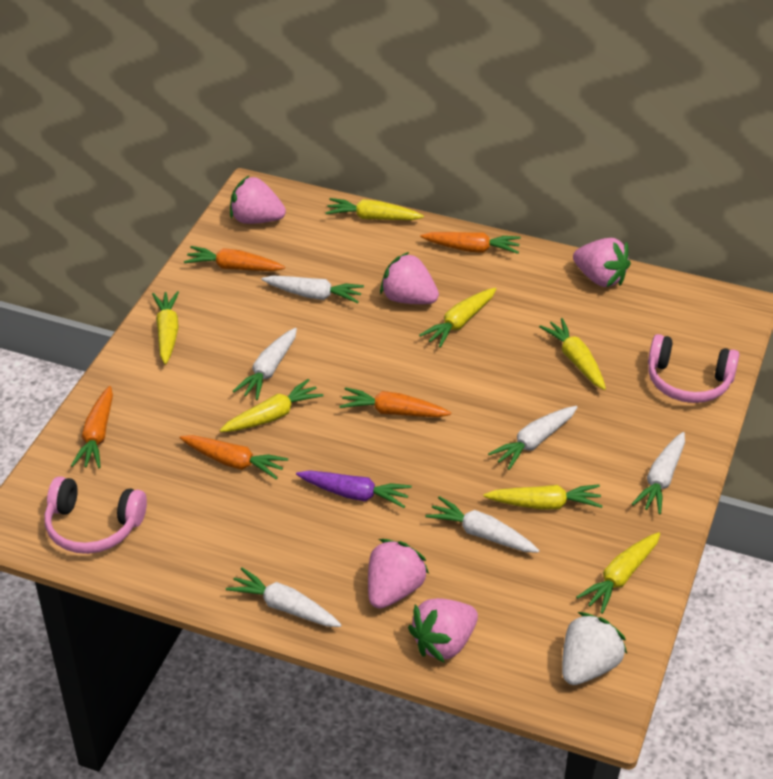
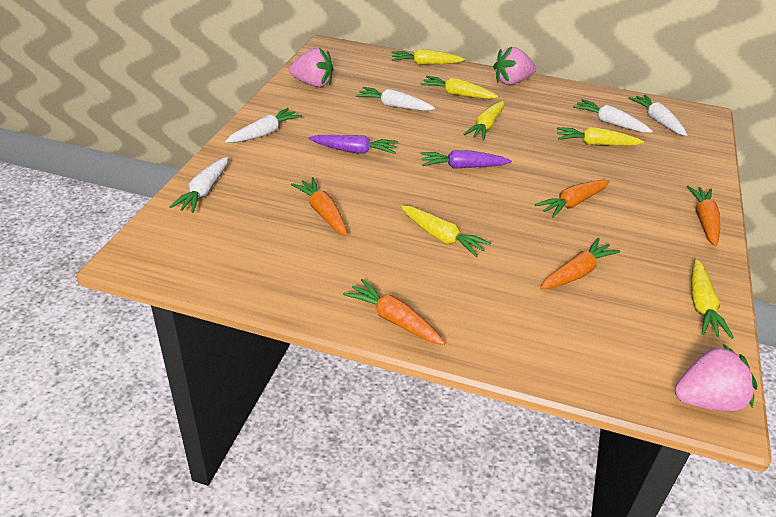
pink headphones: 2 -> 0
pink strawberry: 5 -> 3
purple carrot: 1 -> 2
white carrot: 6 -> 5
white strawberry: 1 -> 0
yellow carrot: 7 -> 6

